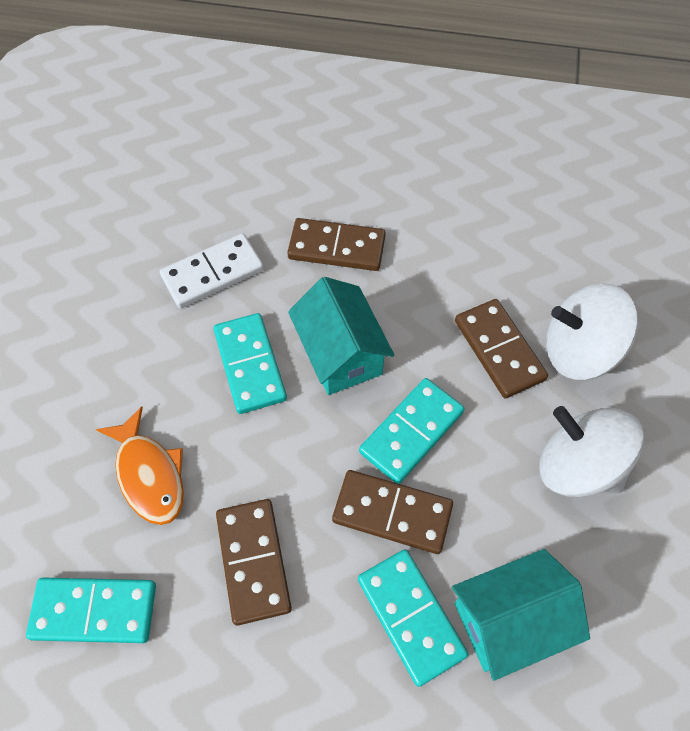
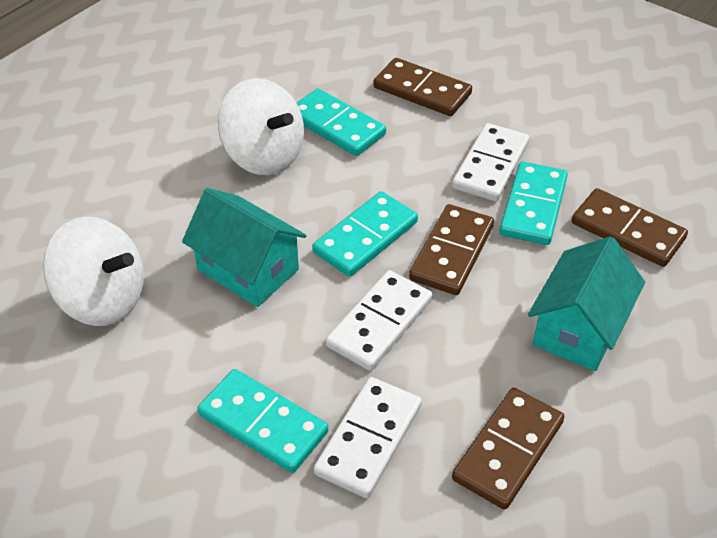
orange fish: 1 -> 0
white domino: 1 -> 3

